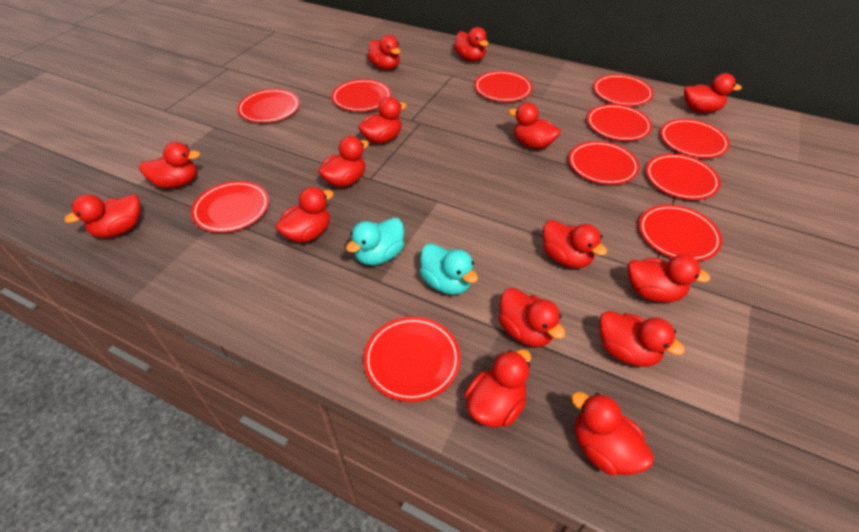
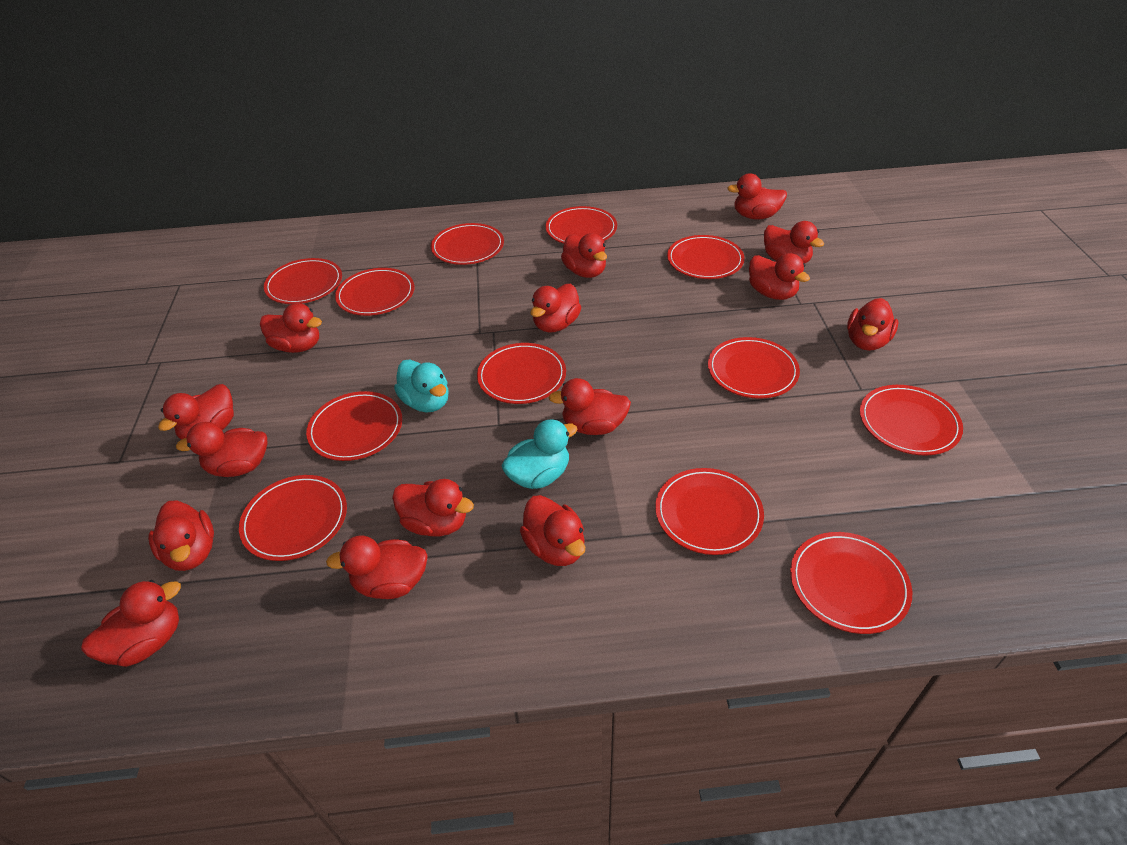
red plate: 11 -> 12

